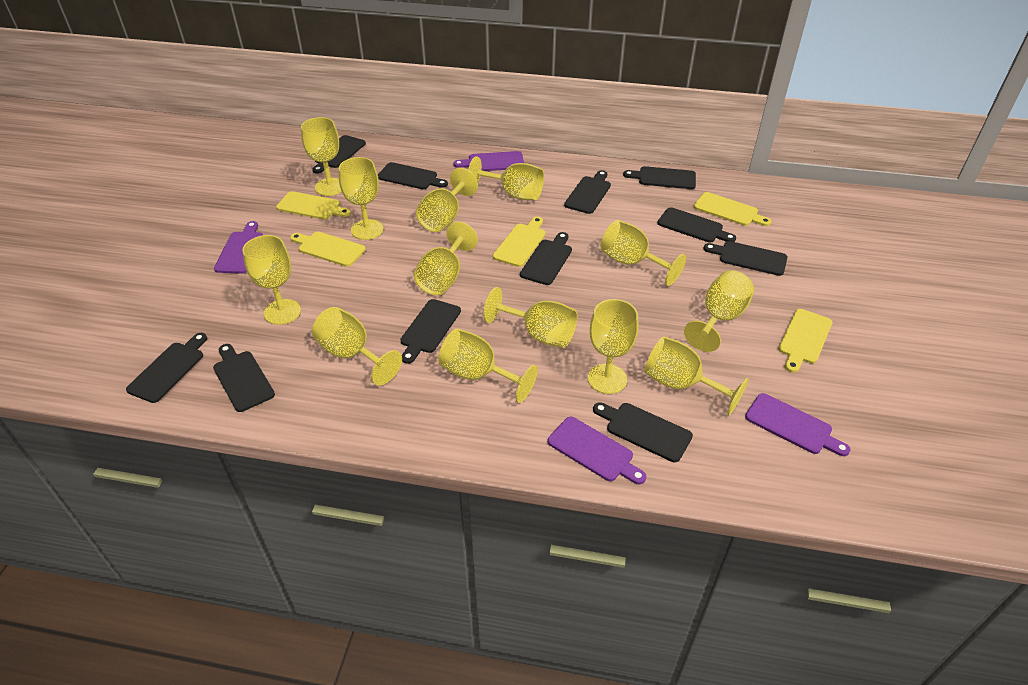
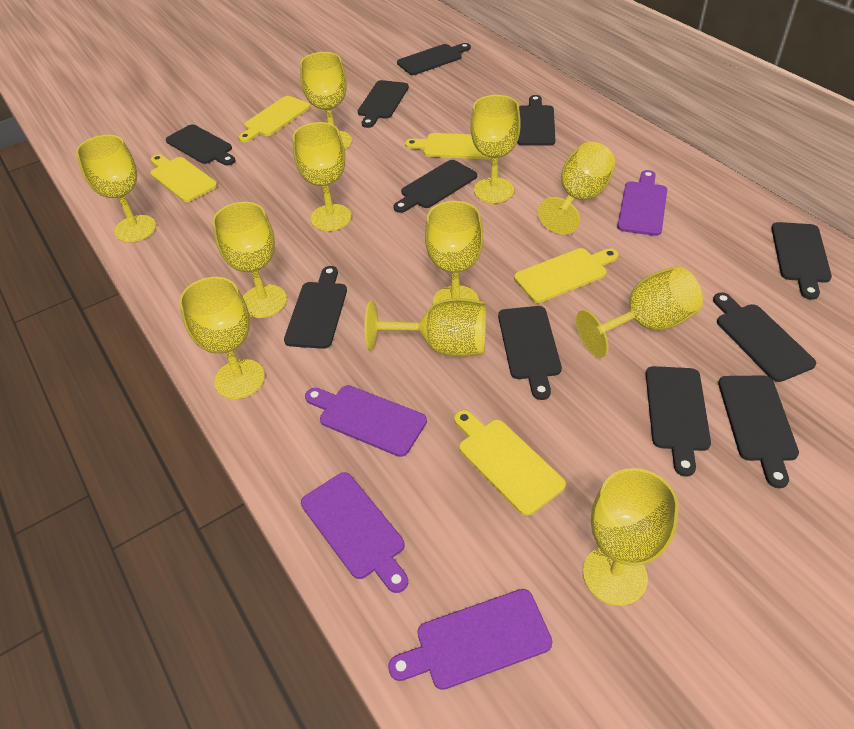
yellow goblet: 13 -> 11

